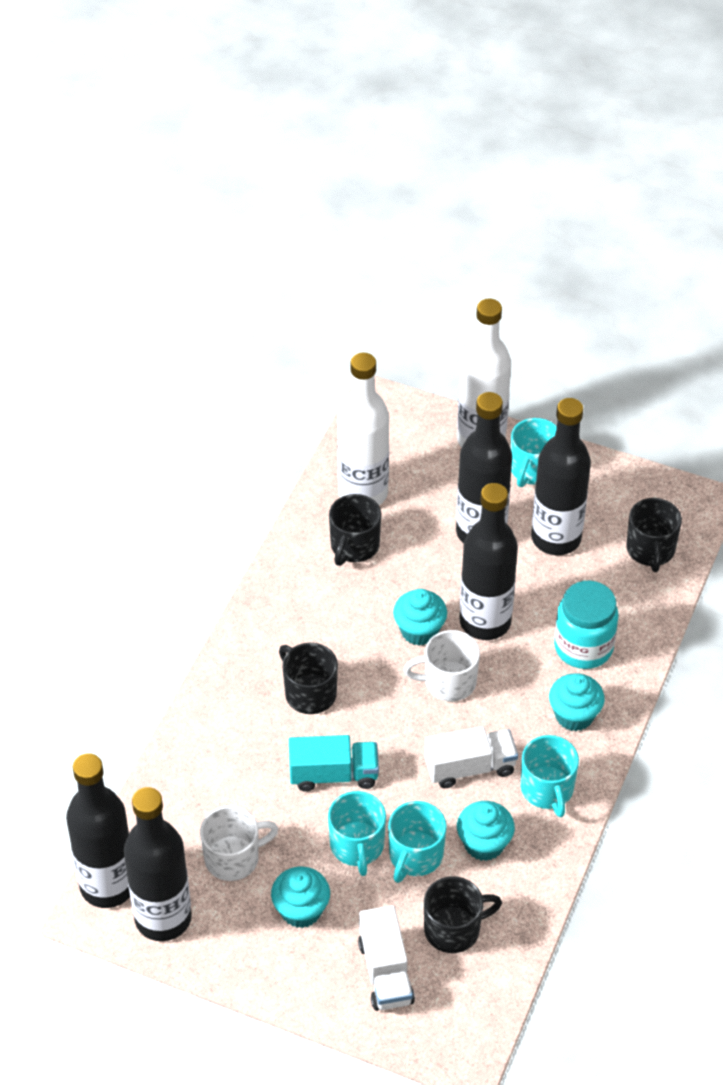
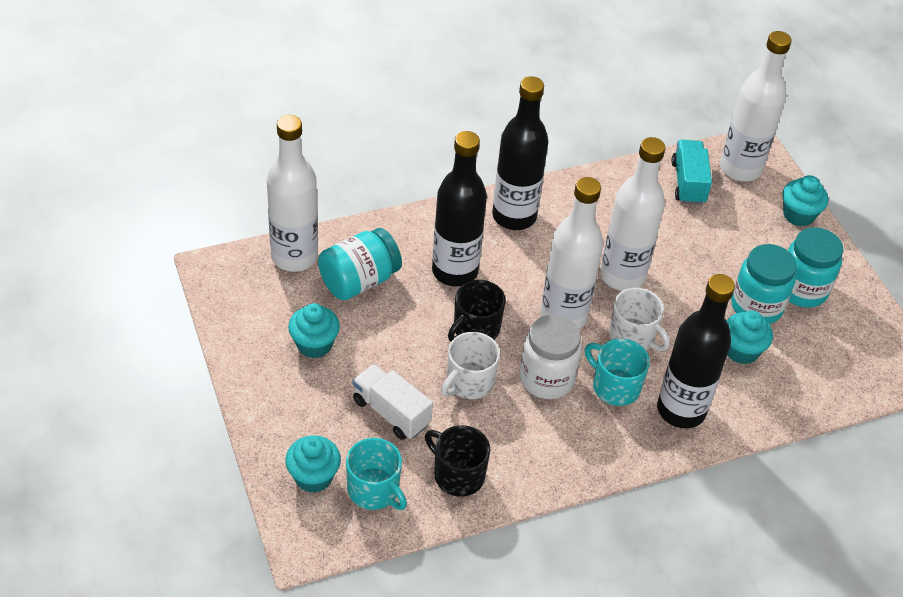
black bottle: 5 -> 3
black mug: 4 -> 2
turquoise jar: 1 -> 3
turquoise mug: 4 -> 2
white bottle: 2 -> 4
white jar: 0 -> 1
white truck: 2 -> 1

